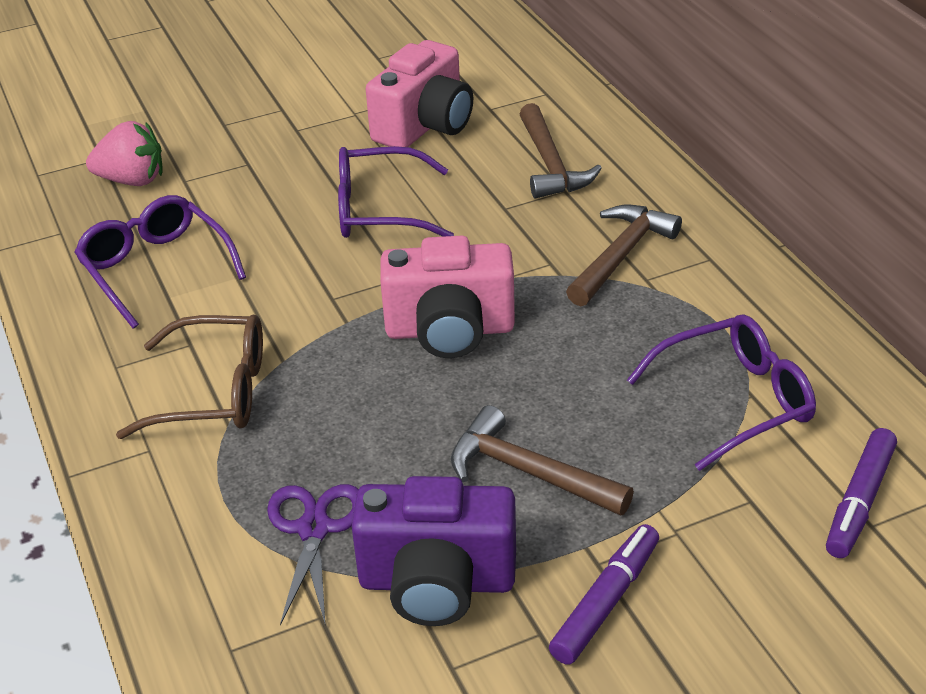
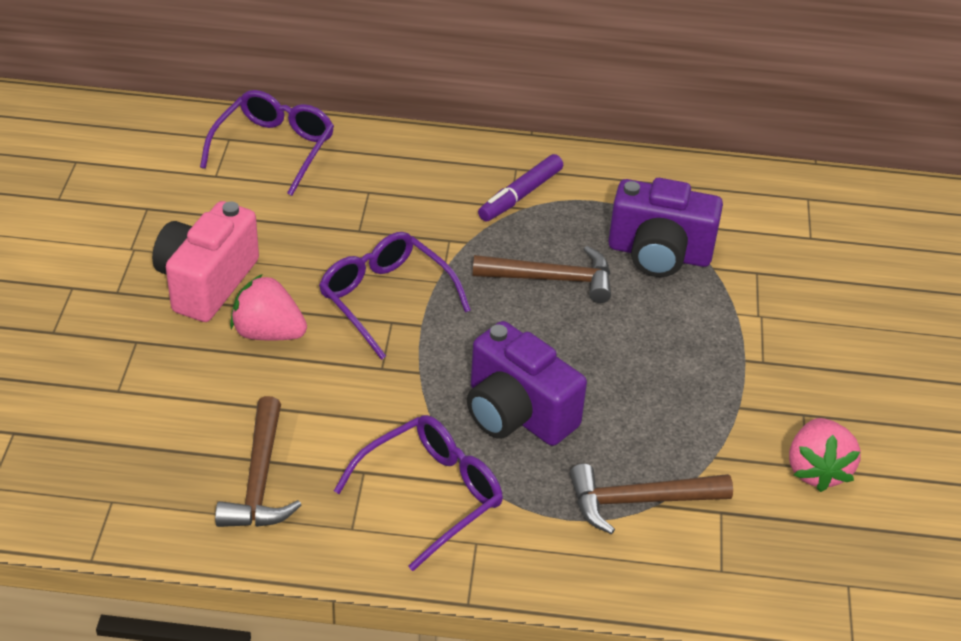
brown glasses: 1 -> 0
pink camera: 2 -> 1
pink strawberry: 1 -> 2
purple camera: 1 -> 2
purple marker: 2 -> 1
purple scissors: 1 -> 0

